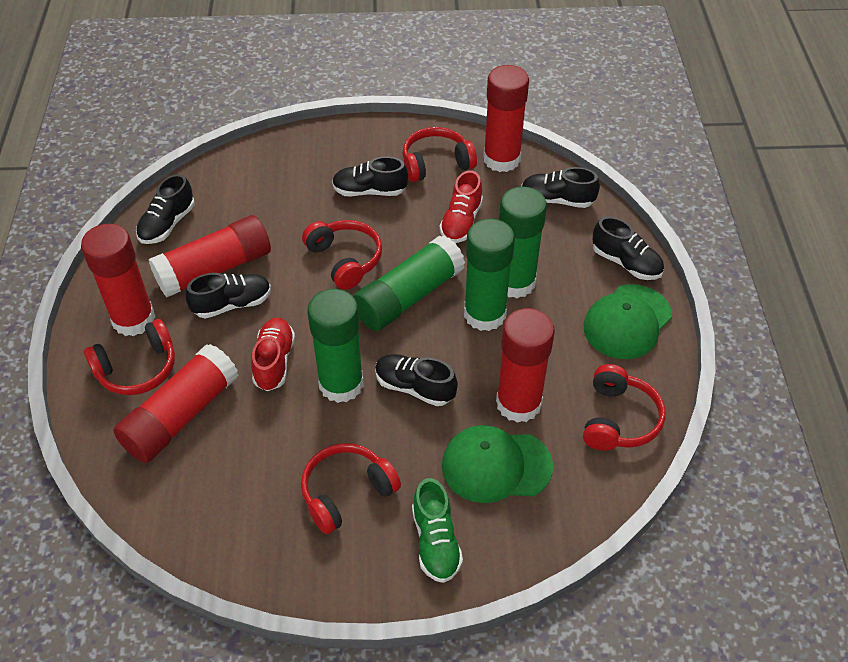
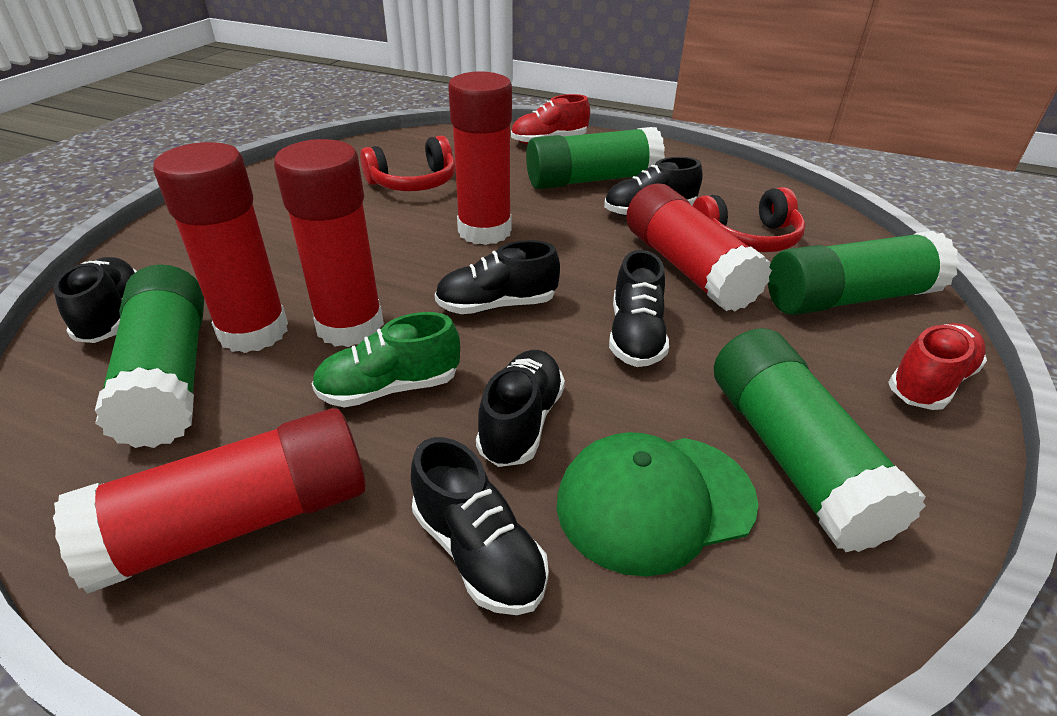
green cap: 2 -> 1
red headphones: 5 -> 2

